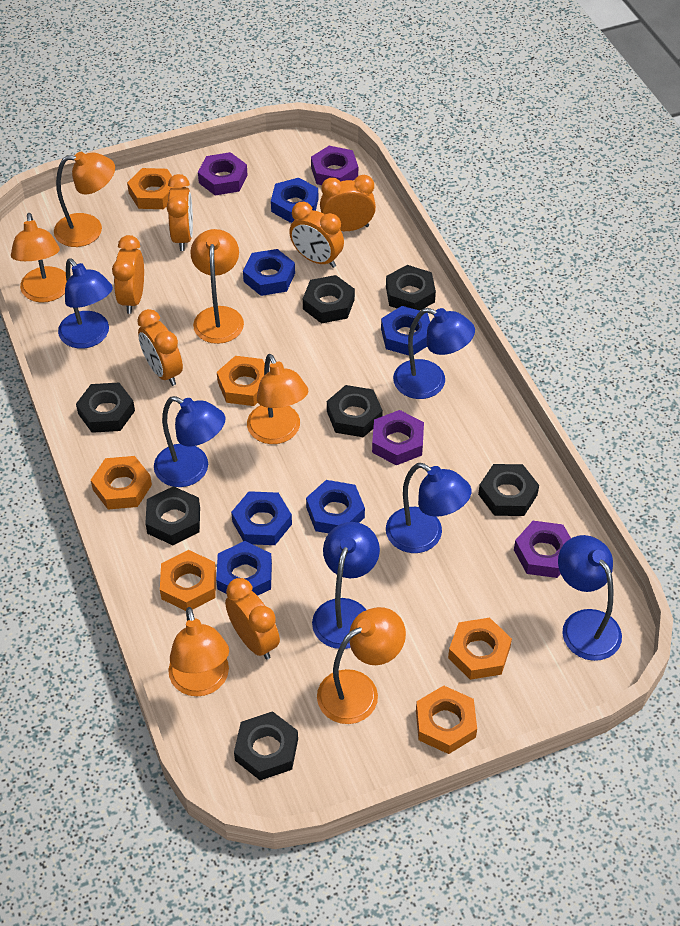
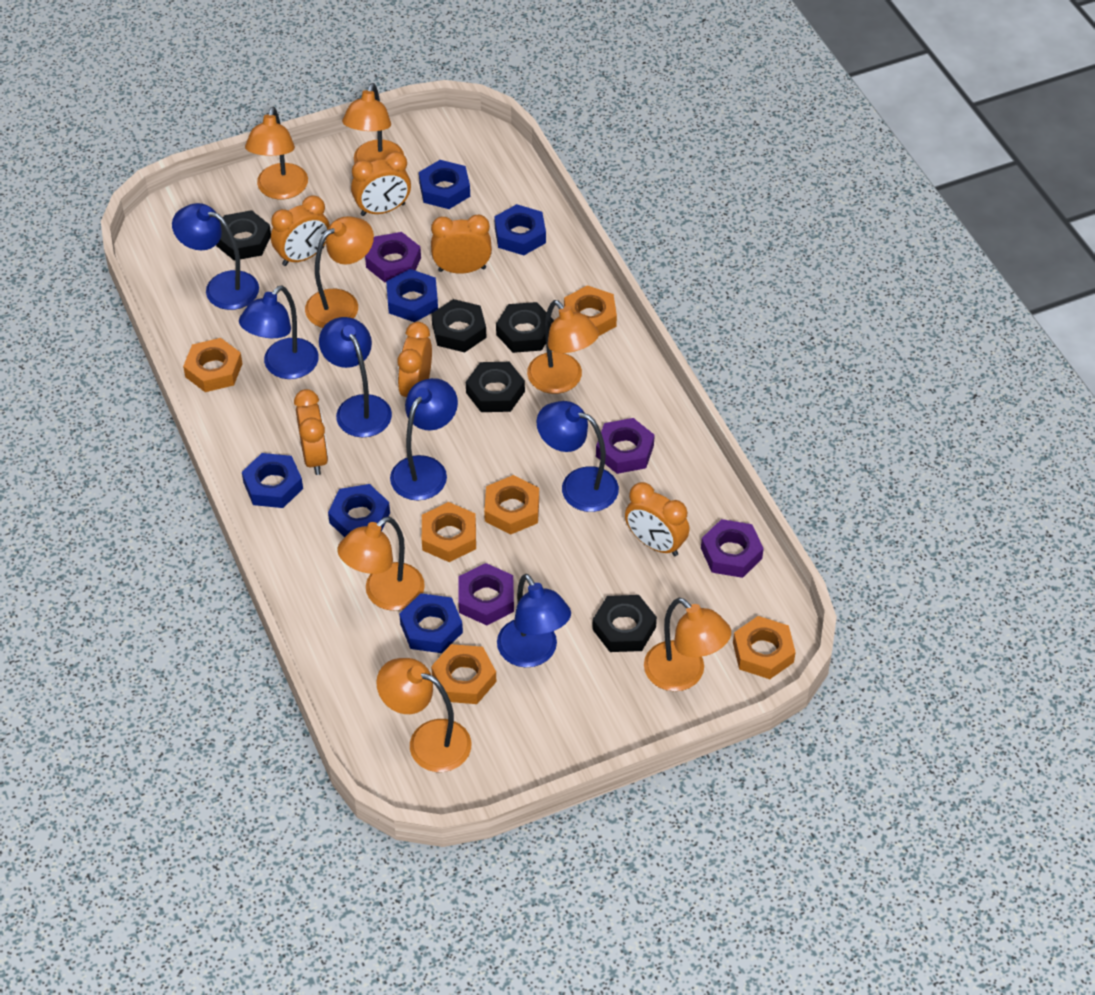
black nut: 7 -> 5
orange lamp: 6 -> 7

